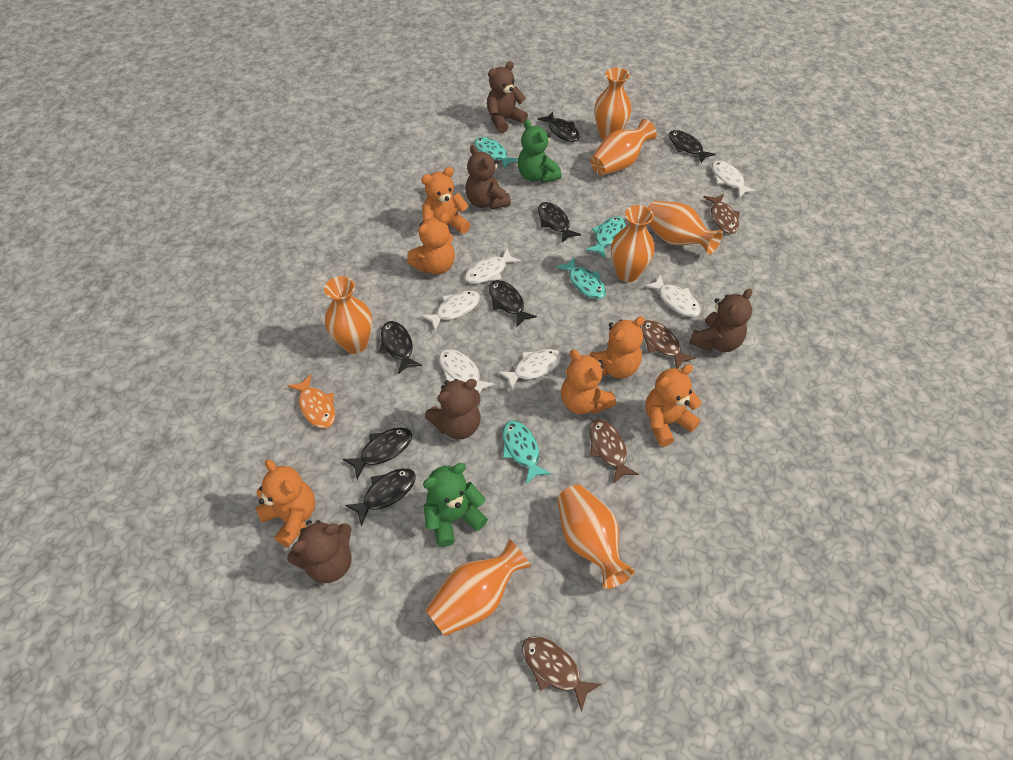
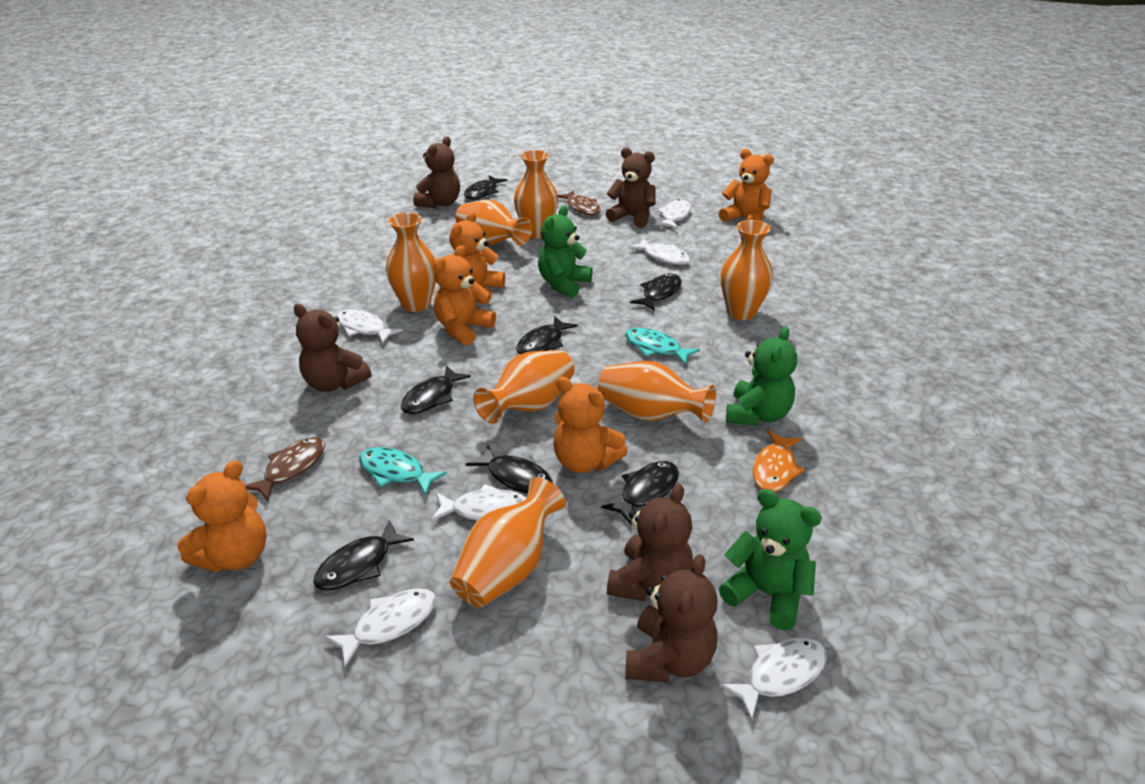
brown fish: 4 -> 2
green teddy bear: 2 -> 3
orange teddy bear: 6 -> 5
turquoise fish: 4 -> 2

